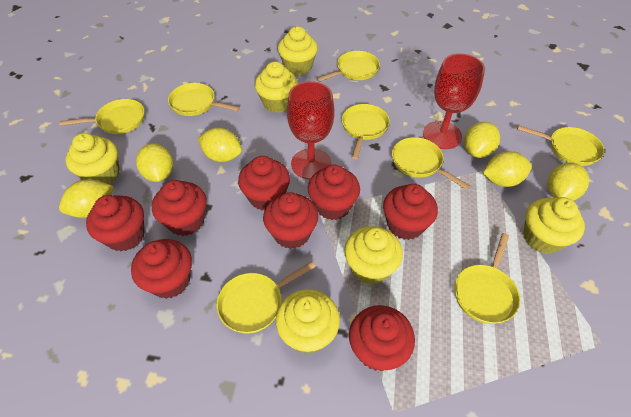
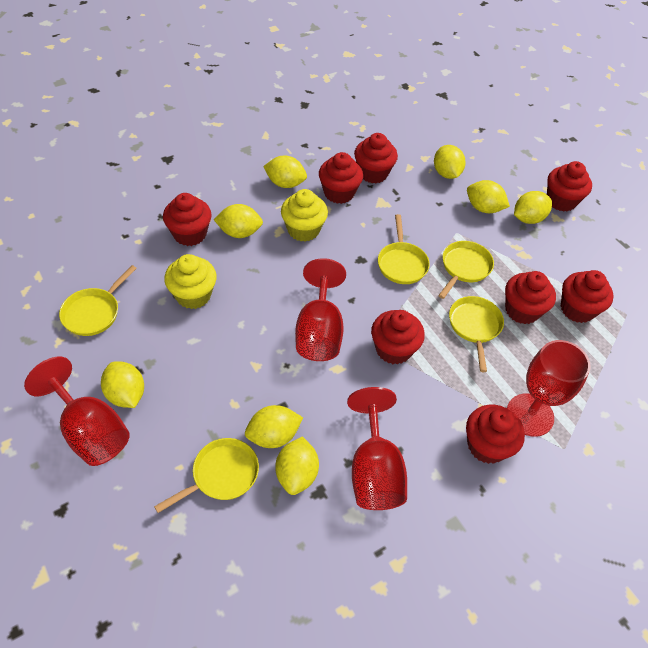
red goblet: 2 -> 4
yellow cupcake: 6 -> 2
yellow lemon: 6 -> 8
yellow pan: 8 -> 5

